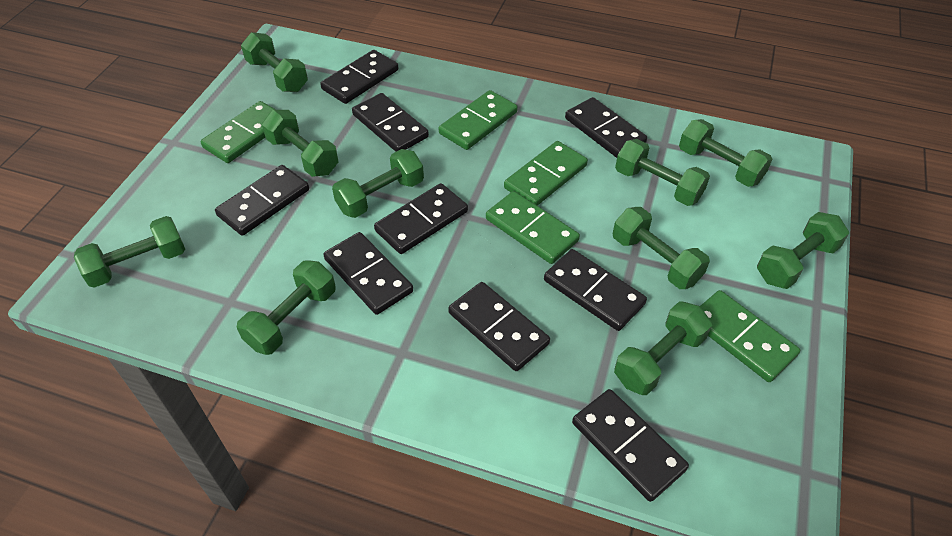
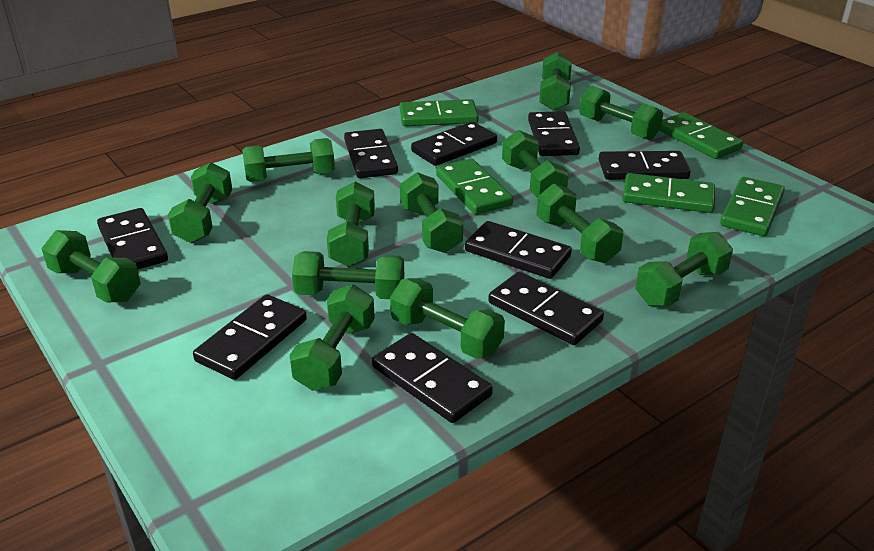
green dumbbell: 10 -> 13

